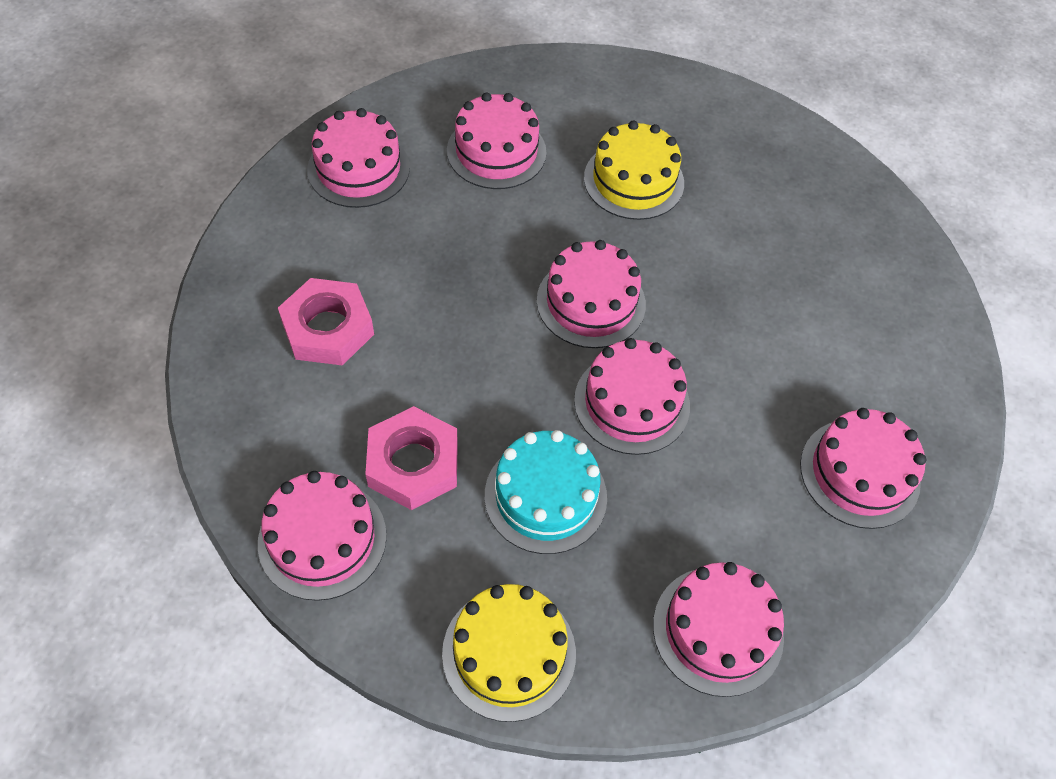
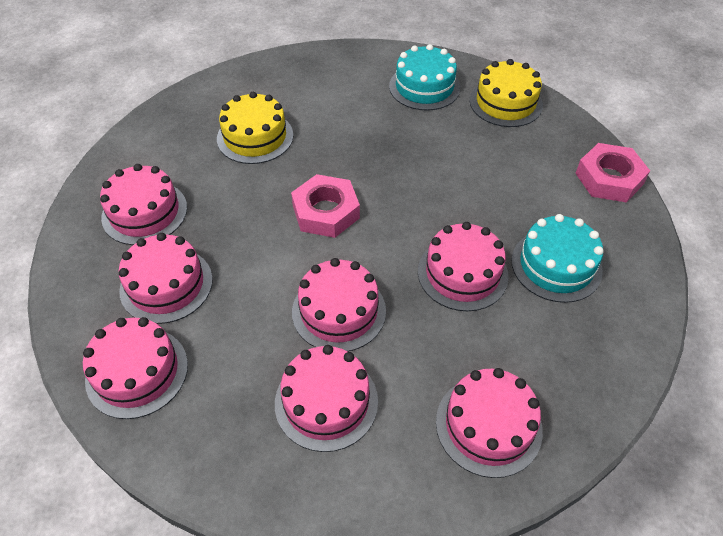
turquoise cake: 1 -> 2

